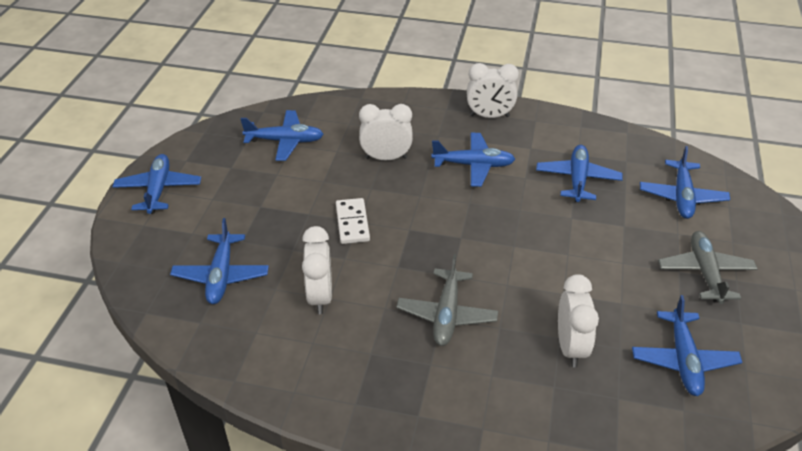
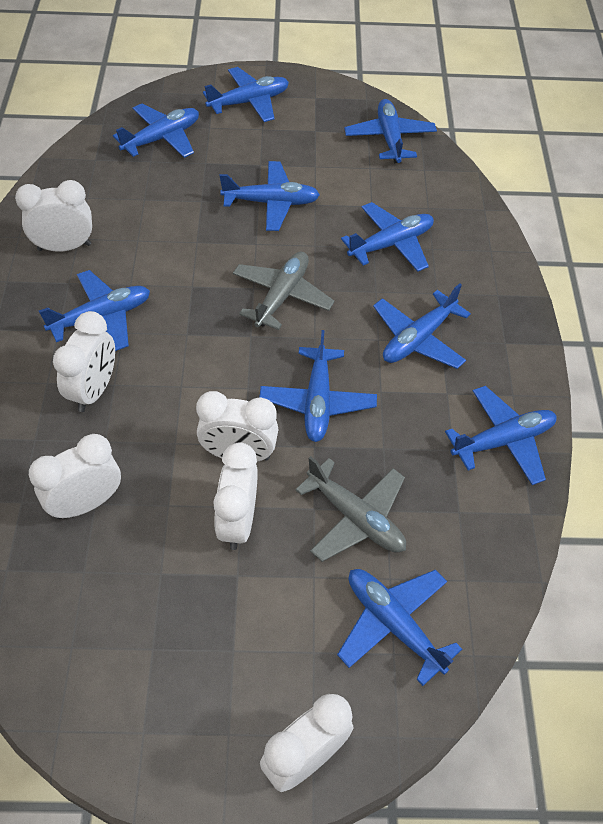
blue plane: 7 -> 10
white clock: 4 -> 6
white domino: 1 -> 0

